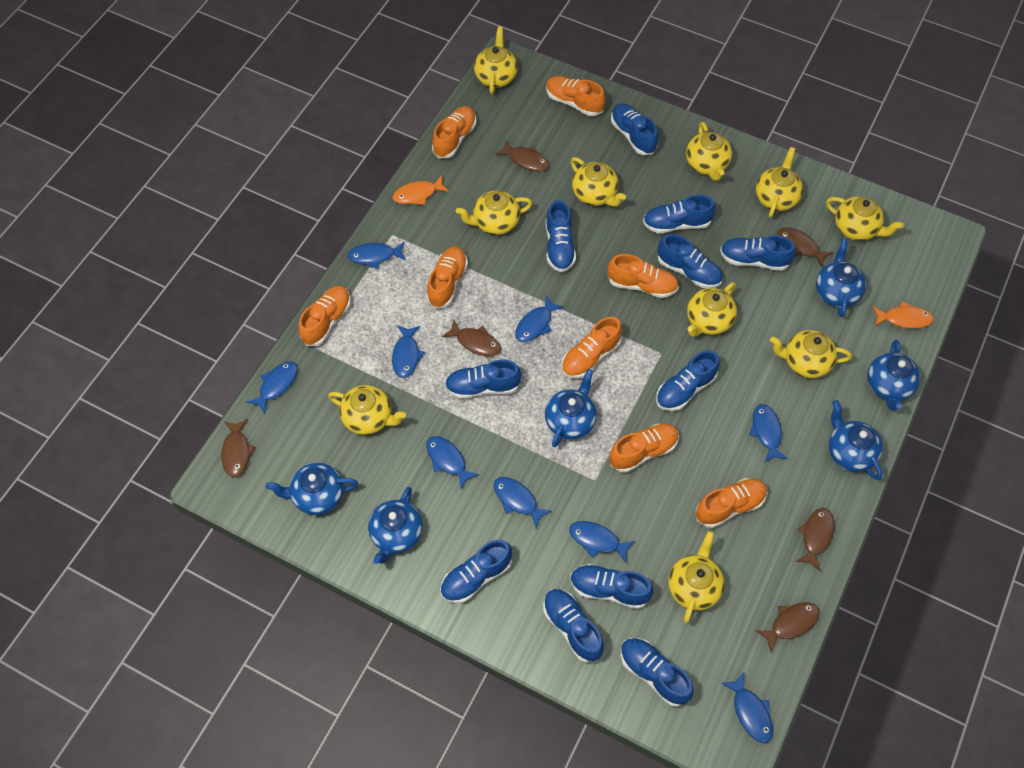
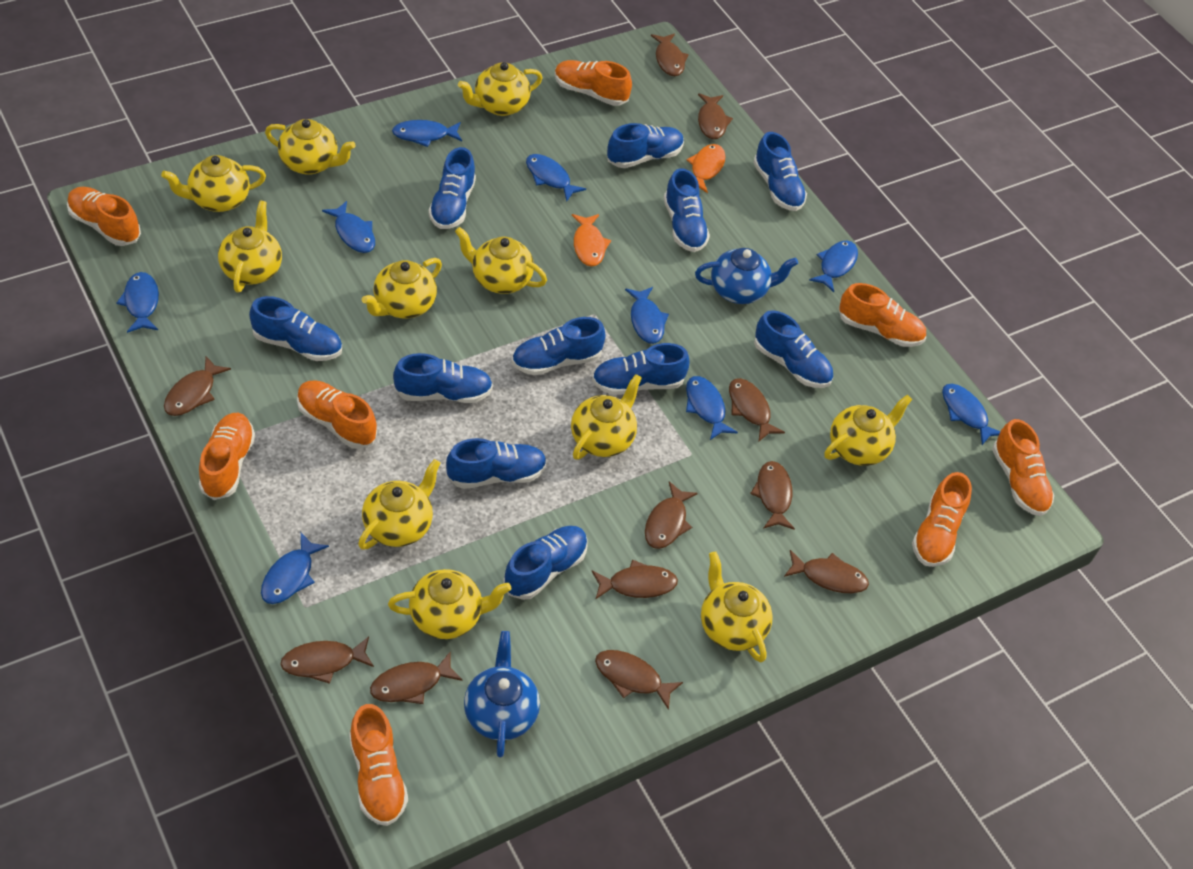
blue teapot: 6 -> 2
brown fish: 6 -> 11
yellow teapot: 10 -> 11

